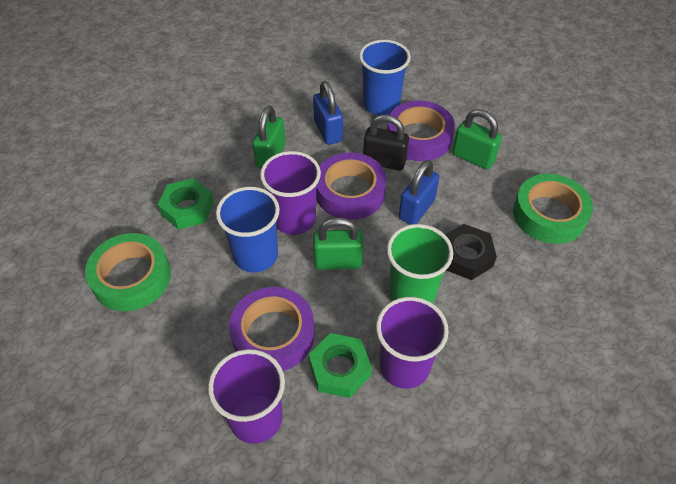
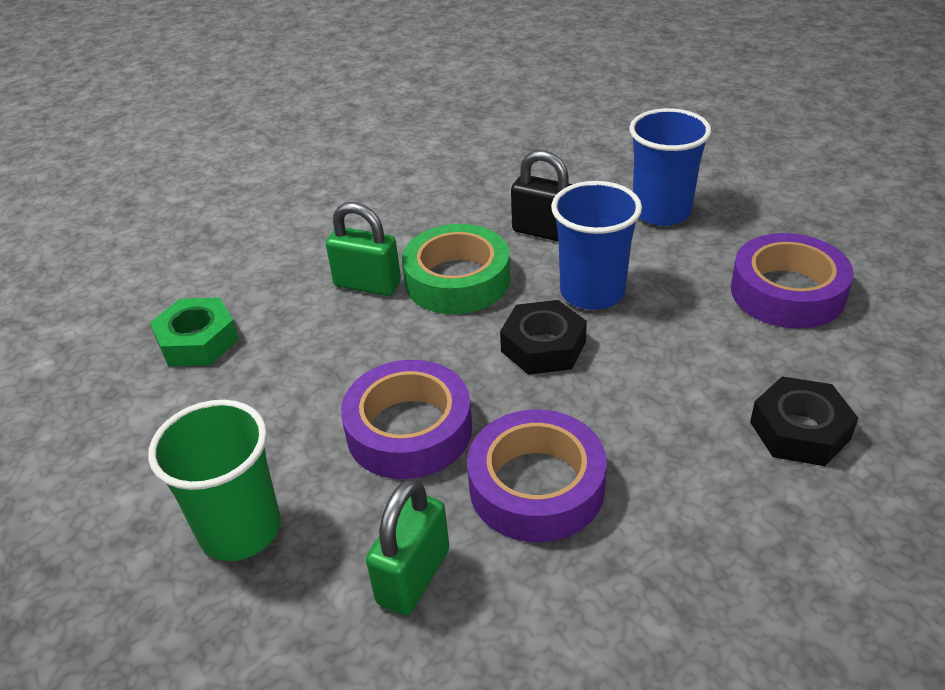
black nut: 1 -> 2
blue padlock: 2 -> 0
green nut: 2 -> 1
green padlock: 3 -> 2
green tape: 2 -> 1
purple cup: 3 -> 0

